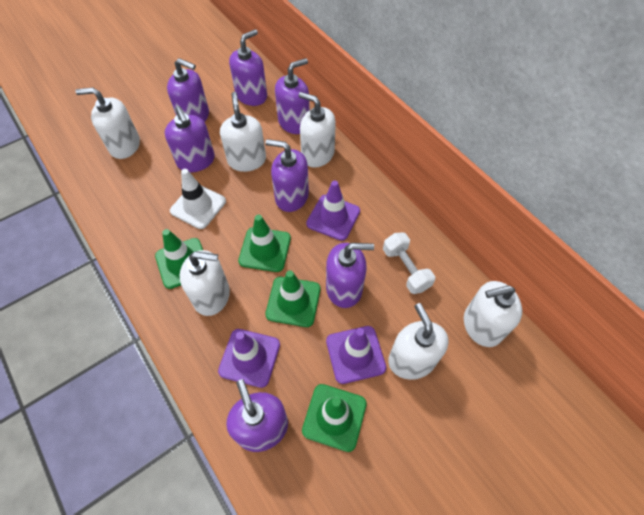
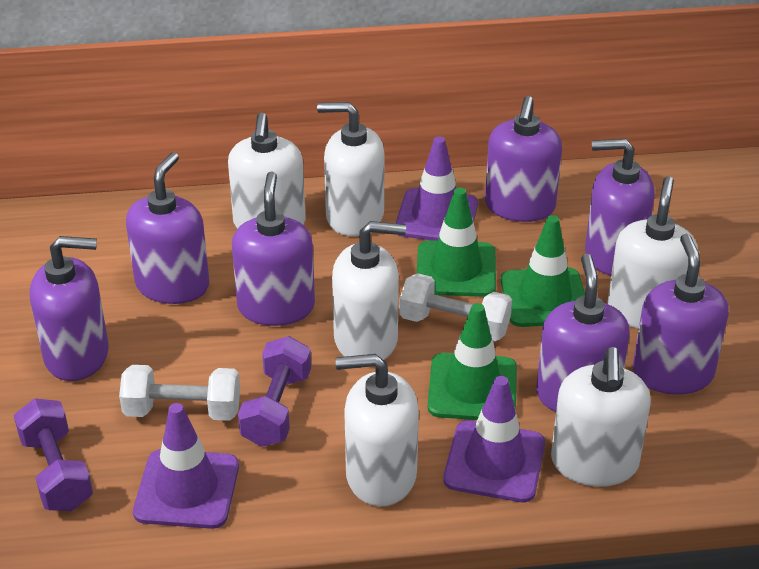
green traffic cone: 4 -> 3
purple dumbbell: 0 -> 2
white dumbbell: 1 -> 2
white traffic cone: 1 -> 0

